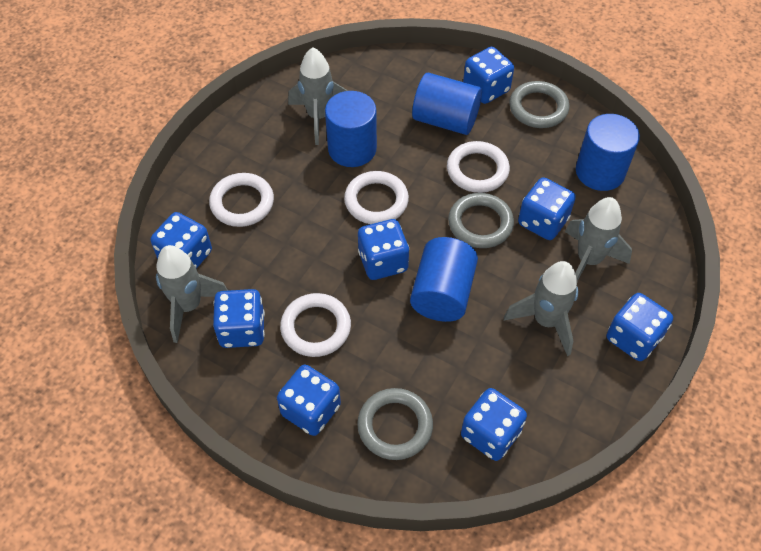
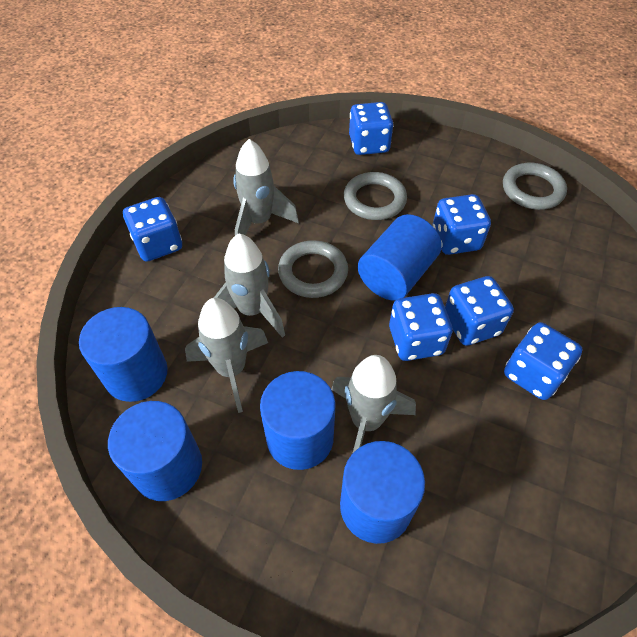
blue cylinder: 4 -> 5
blue dice: 8 -> 6
white ring: 4 -> 0

